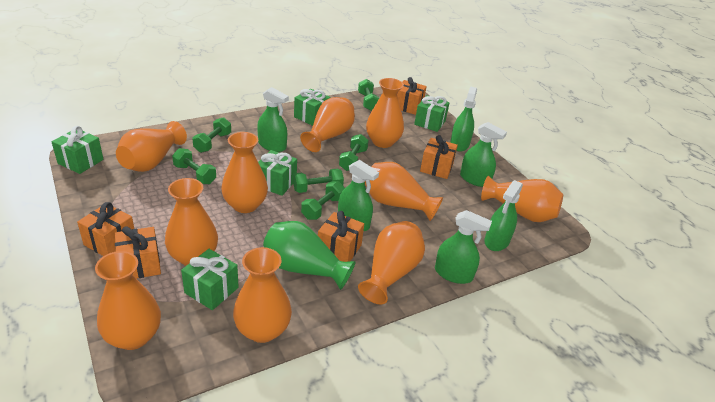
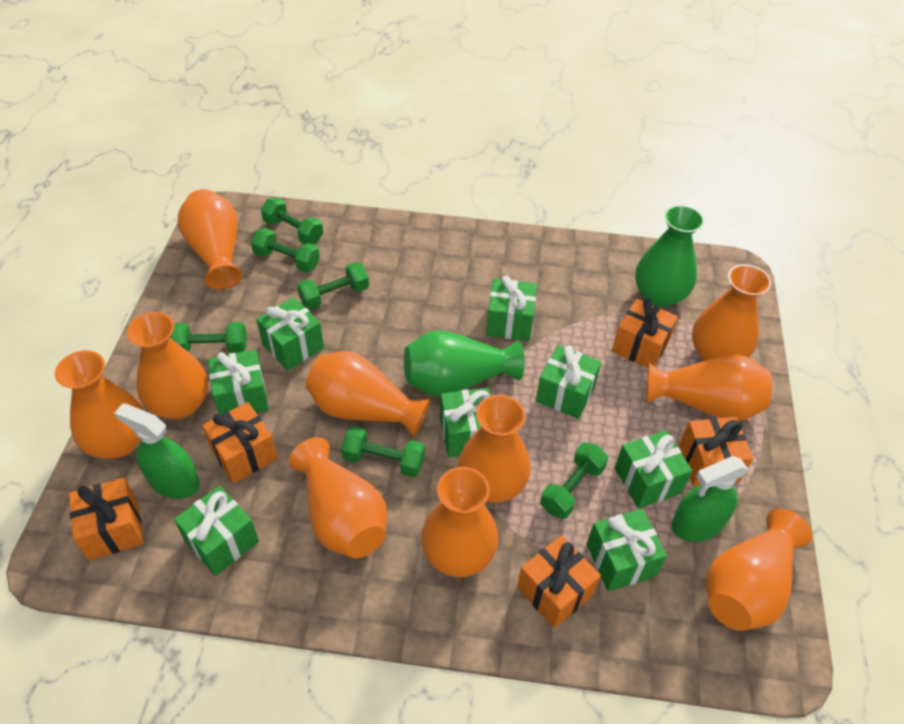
green gift: 5 -> 8
green spray bottle: 6 -> 2
green vase: 1 -> 2

